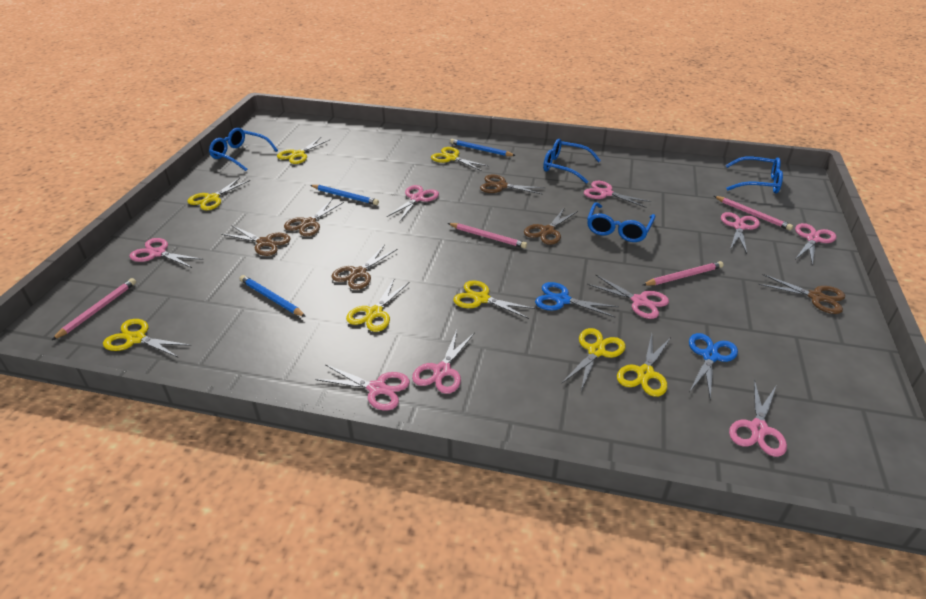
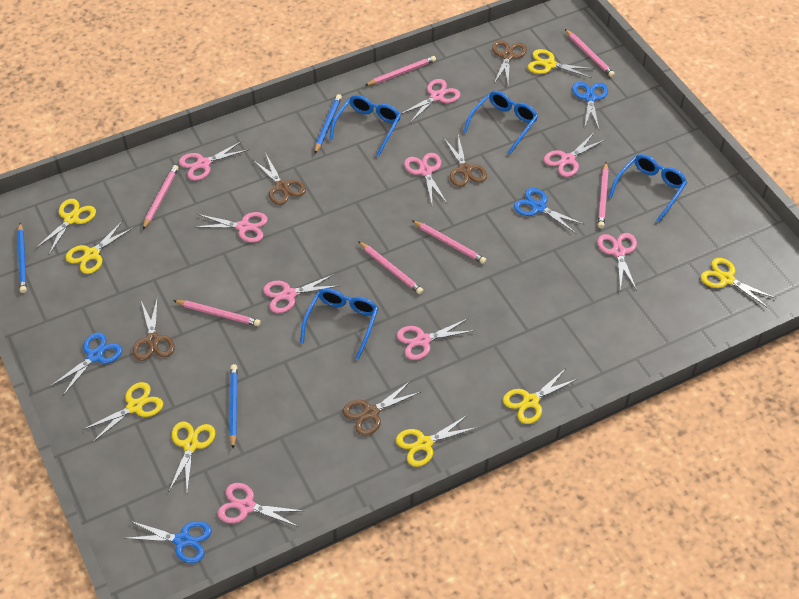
blue scissors: 2 -> 4
brown scissors: 6 -> 5
pink pencil: 4 -> 7

